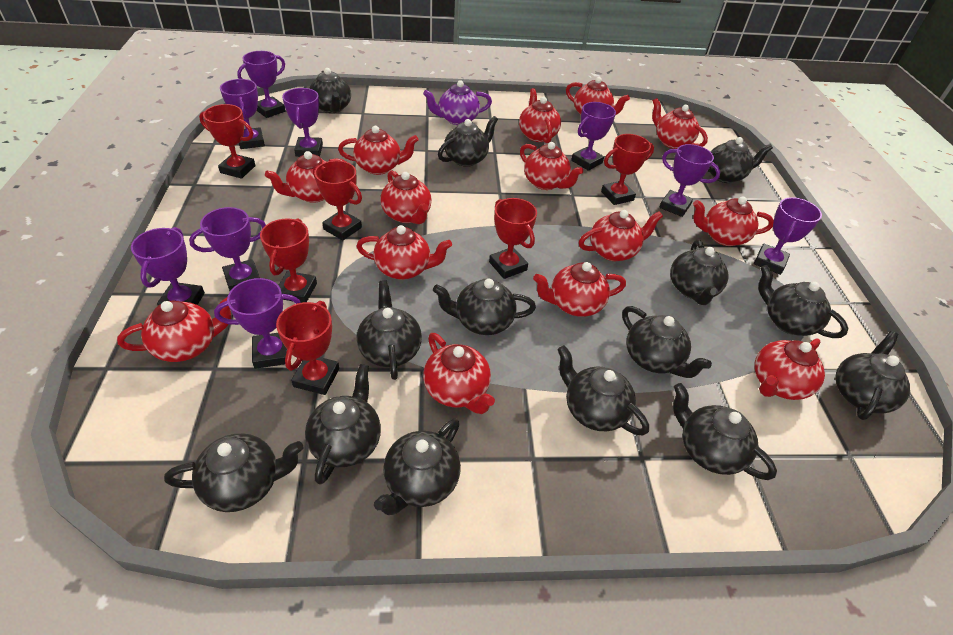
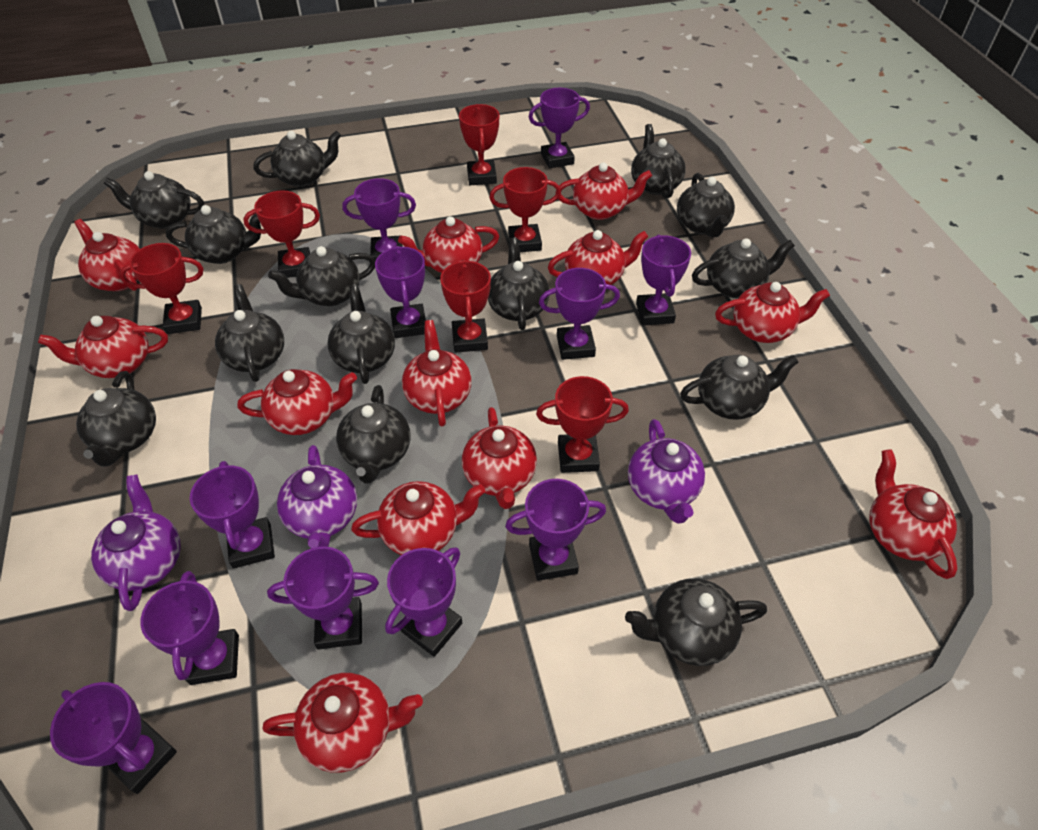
purple teapot: 1 -> 3
purple trophy: 9 -> 11
red teapot: 14 -> 12

